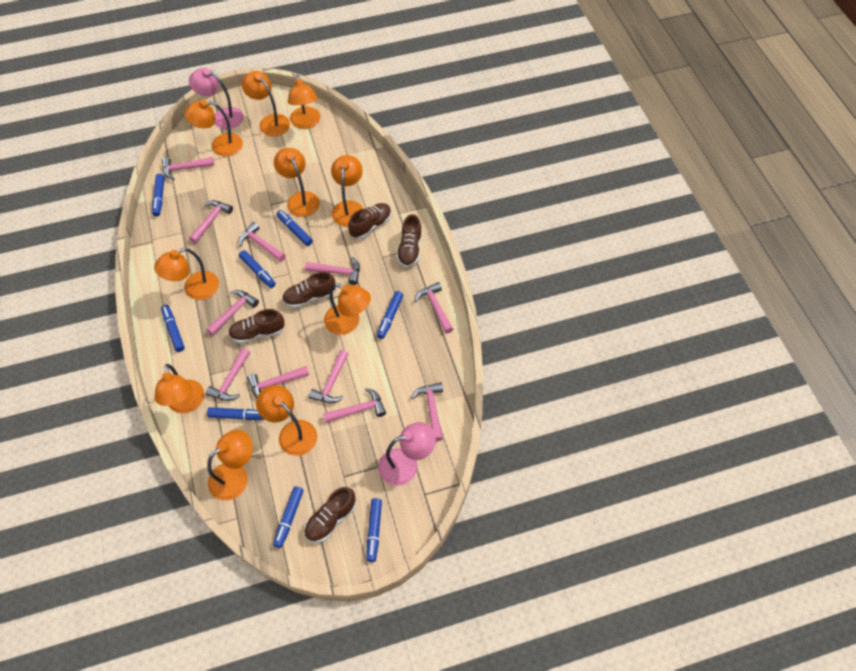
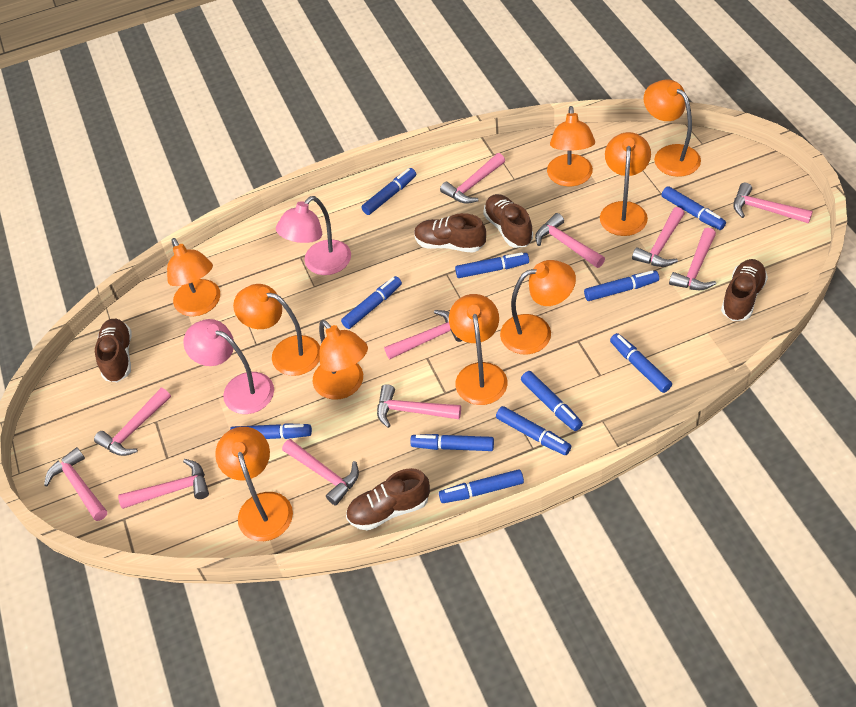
blue marker: 8 -> 11
orange lamp: 10 -> 9

